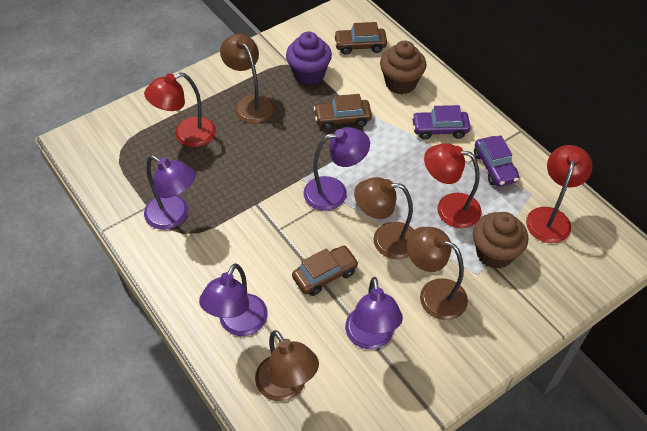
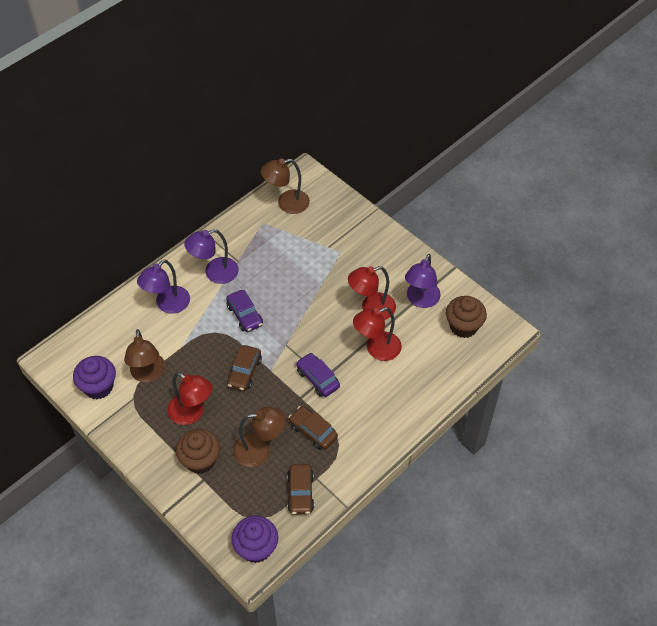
brown lamp: 4 -> 3
purple cupcake: 1 -> 2
purple lamp: 4 -> 3

